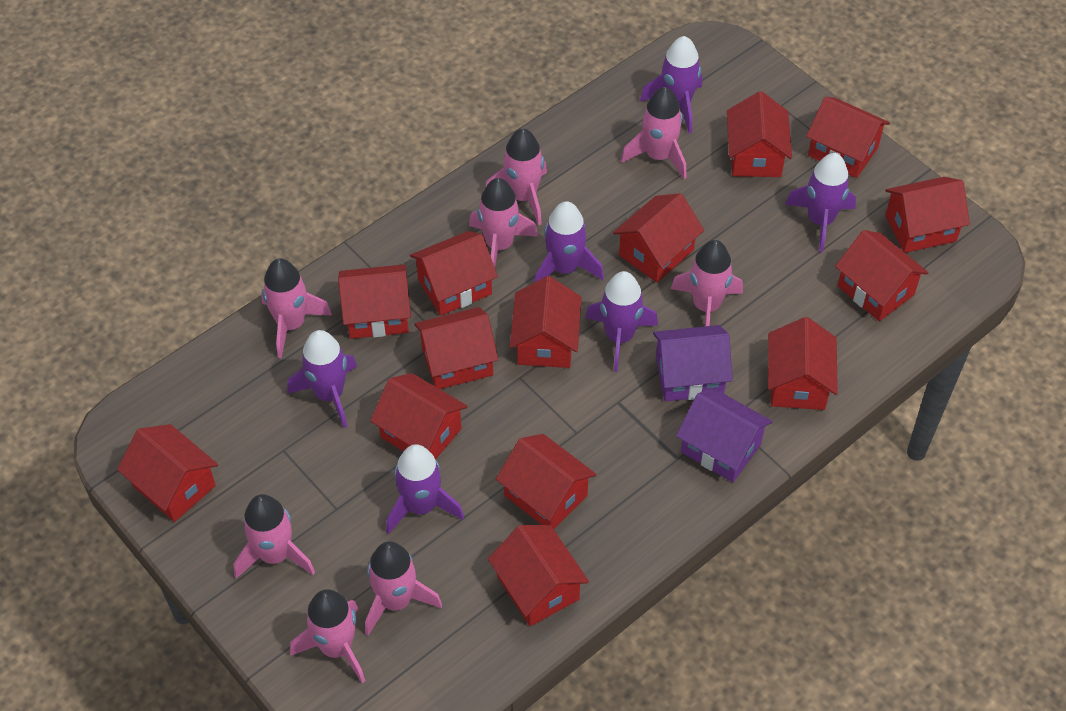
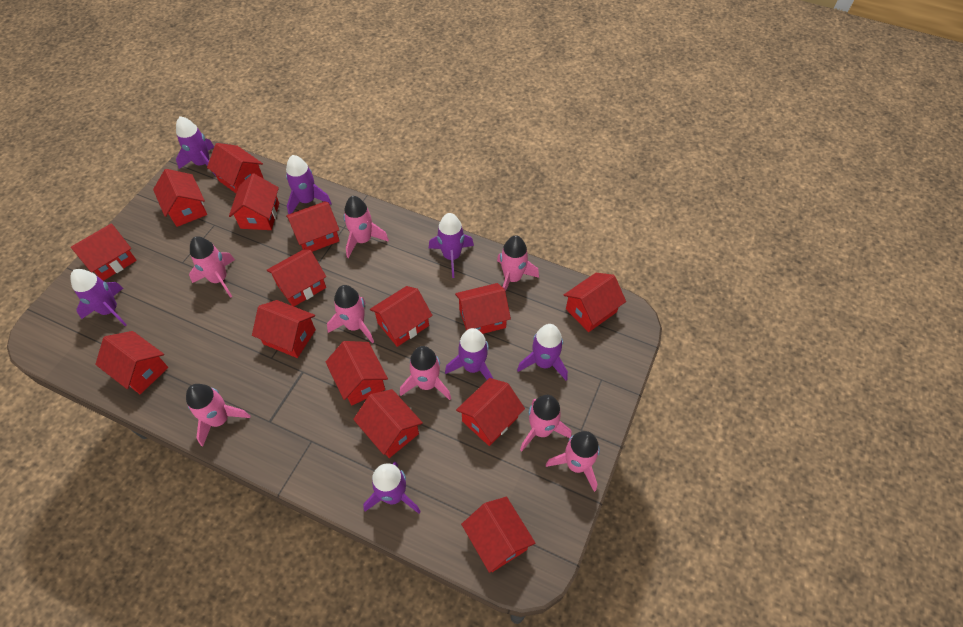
purple house: 2 -> 0
purple rocket: 6 -> 7
red house: 14 -> 15

